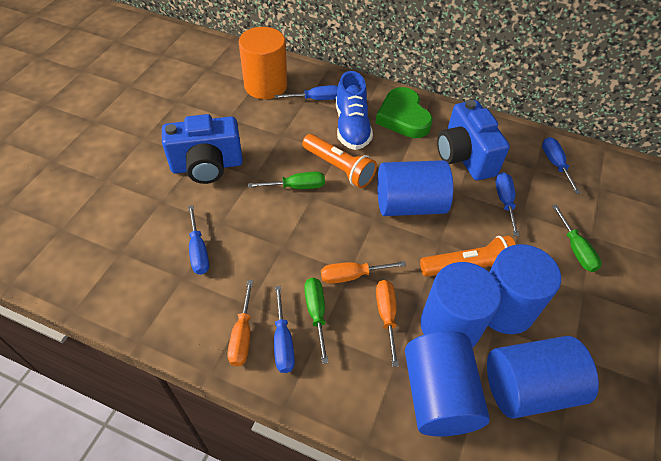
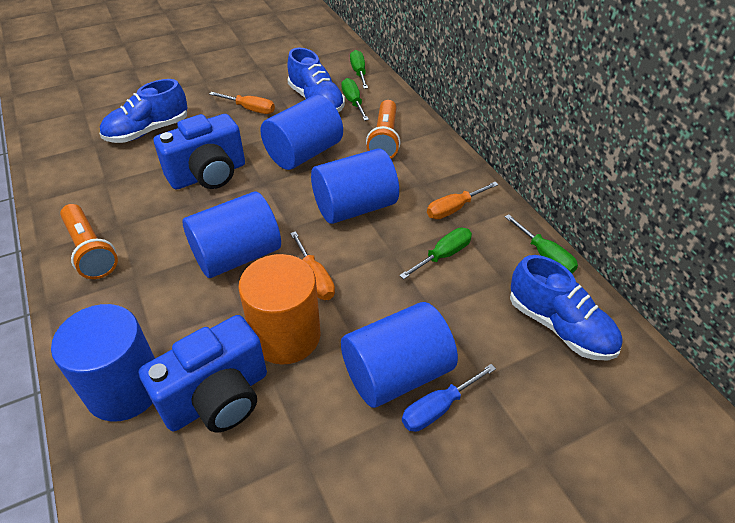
blue screwdriver: 5 -> 1
blue shoe: 1 -> 3
green heart: 1 -> 0
green screwdriver: 3 -> 4

